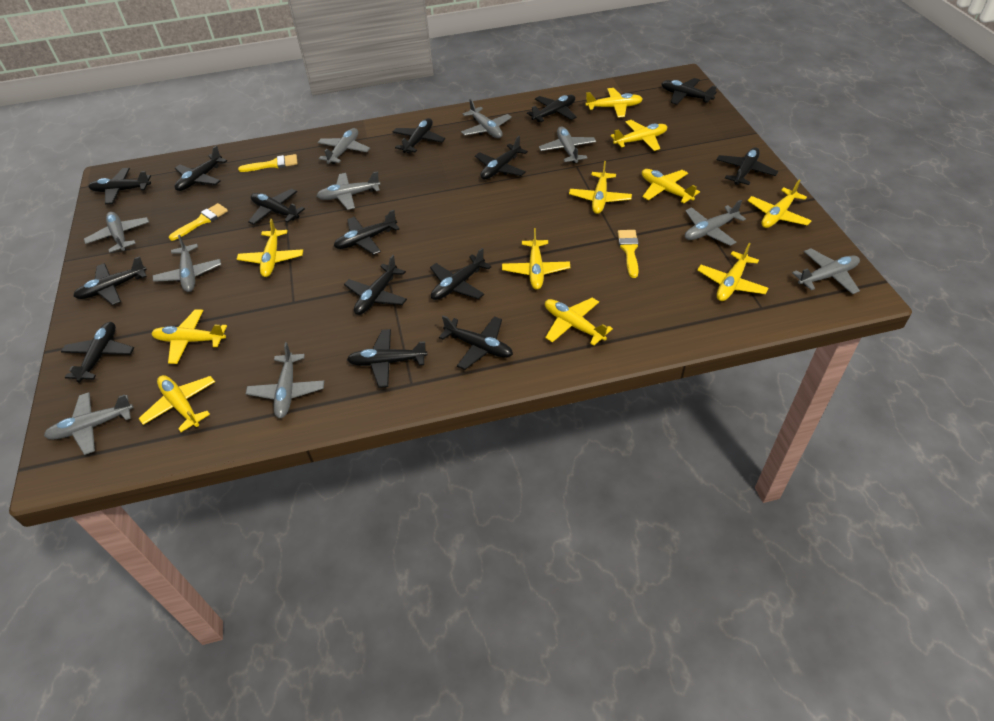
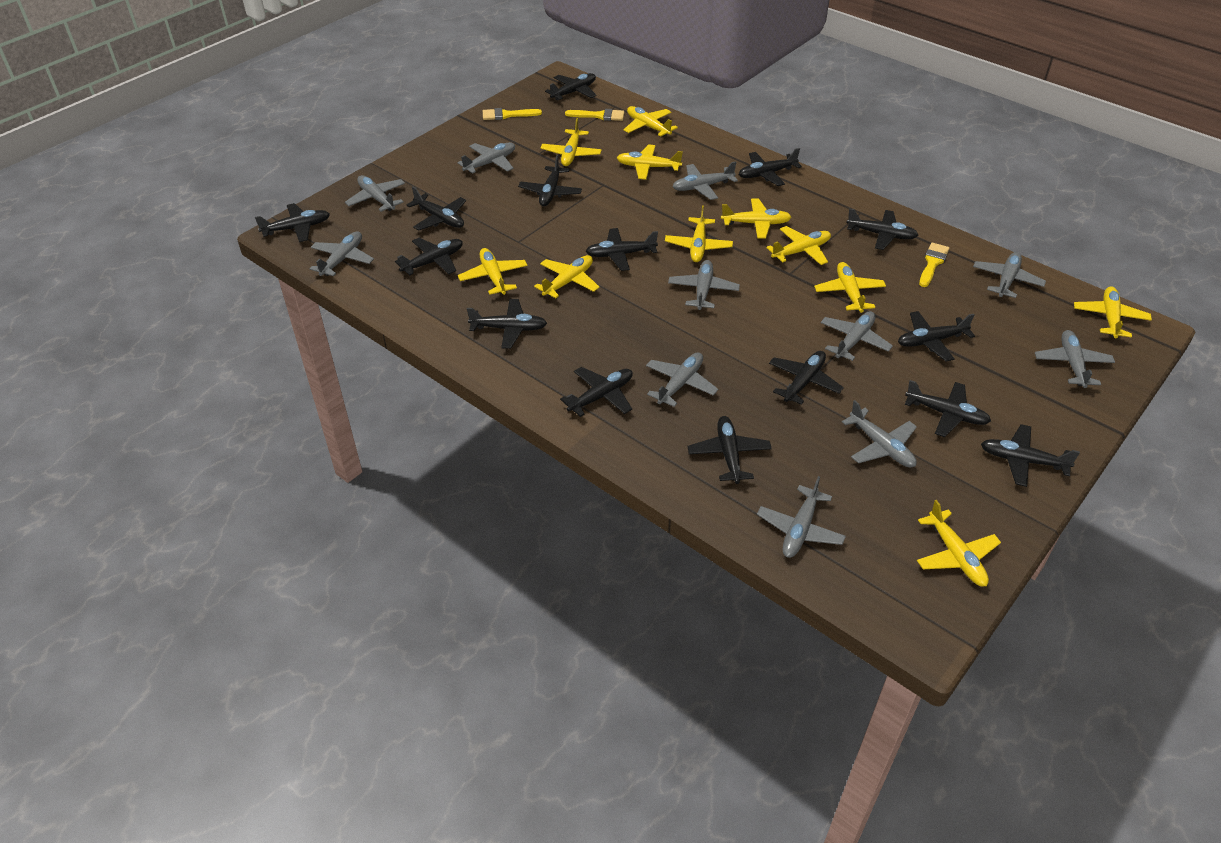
grey plane: 10 -> 11

